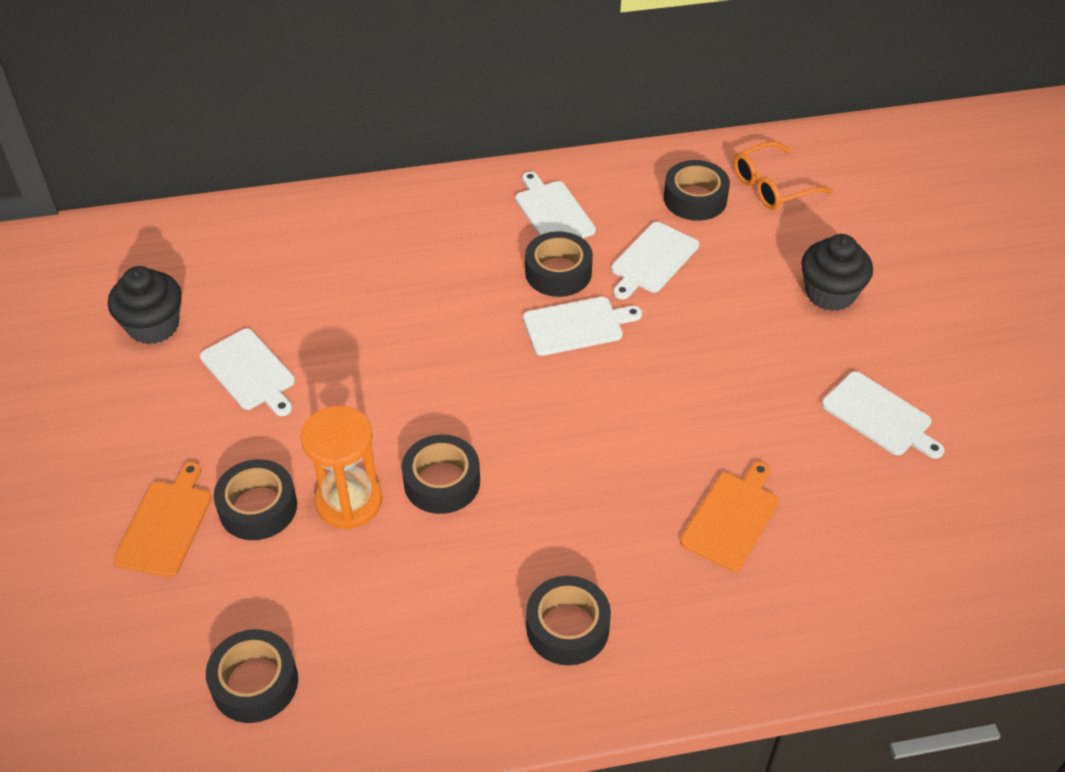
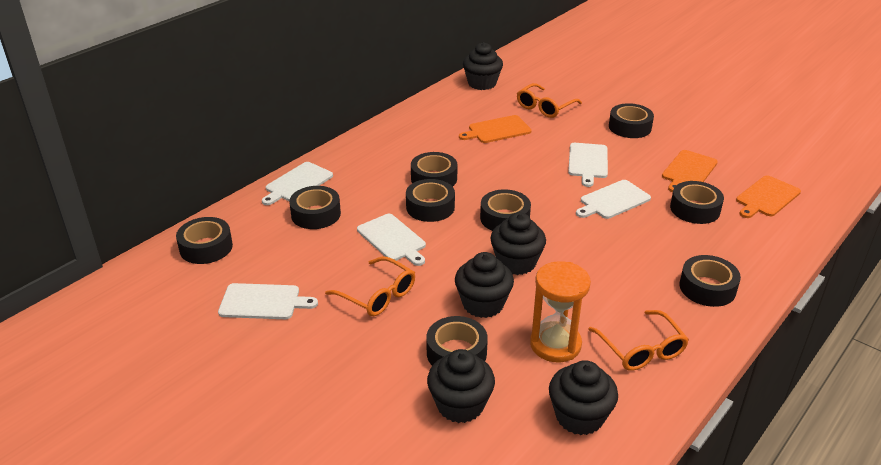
black cupcake: 2 -> 5
black tape: 6 -> 9
orange cutting board: 2 -> 3
orange glasses: 1 -> 3

